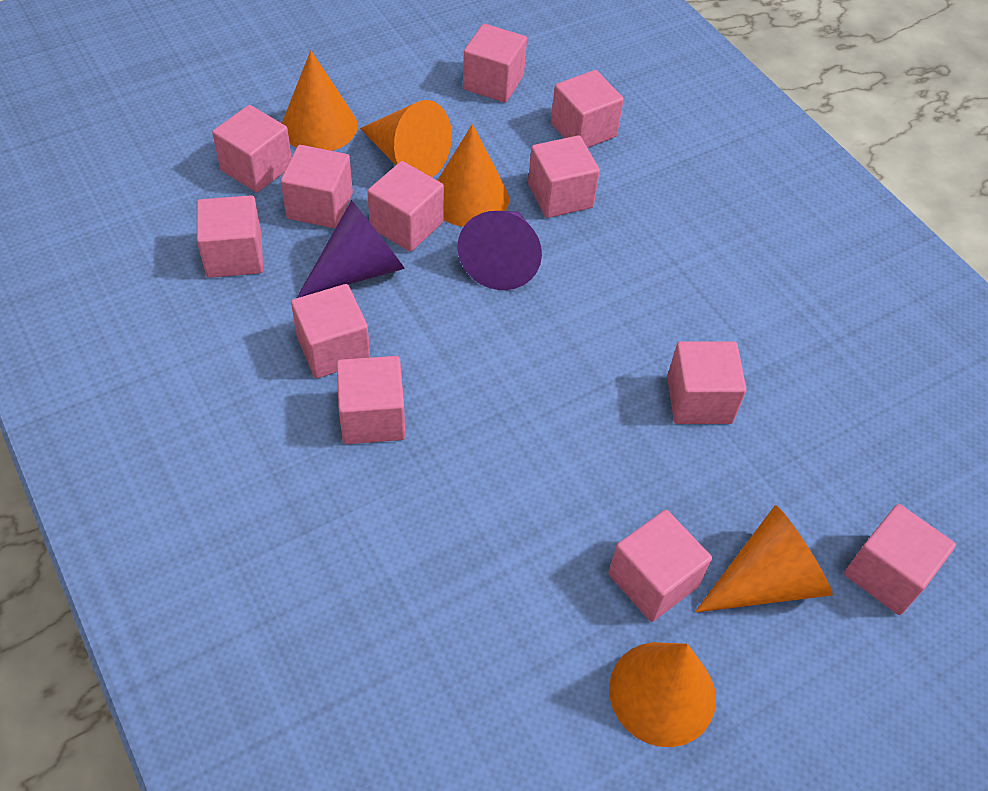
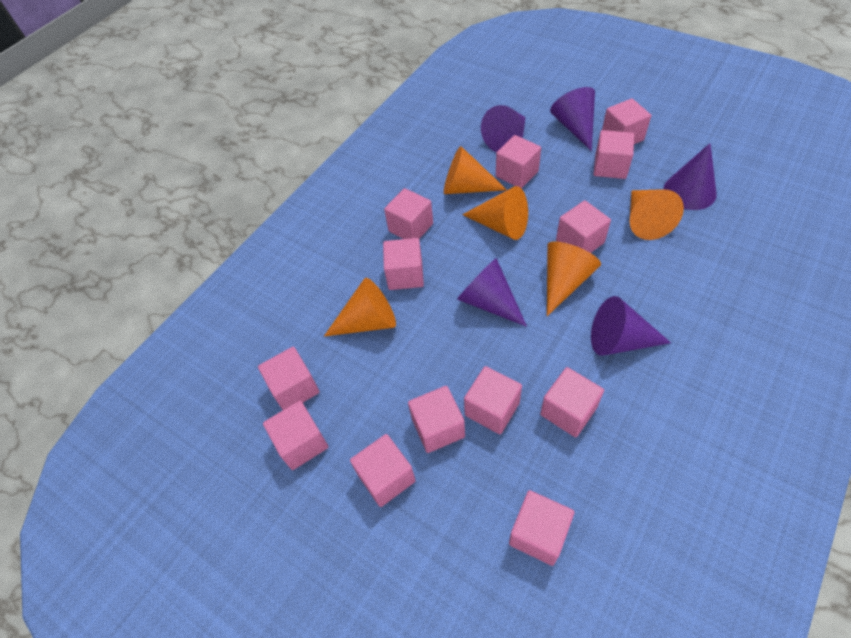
pink cube: 12 -> 13
purple cone: 2 -> 5

